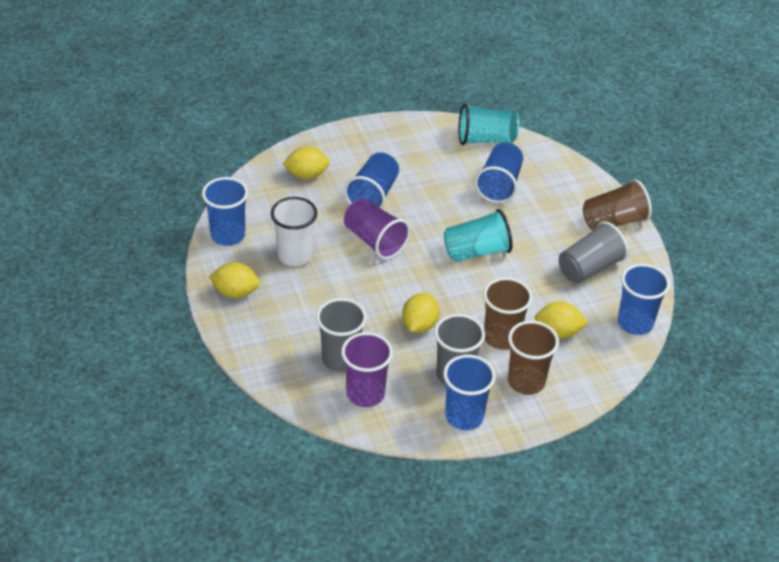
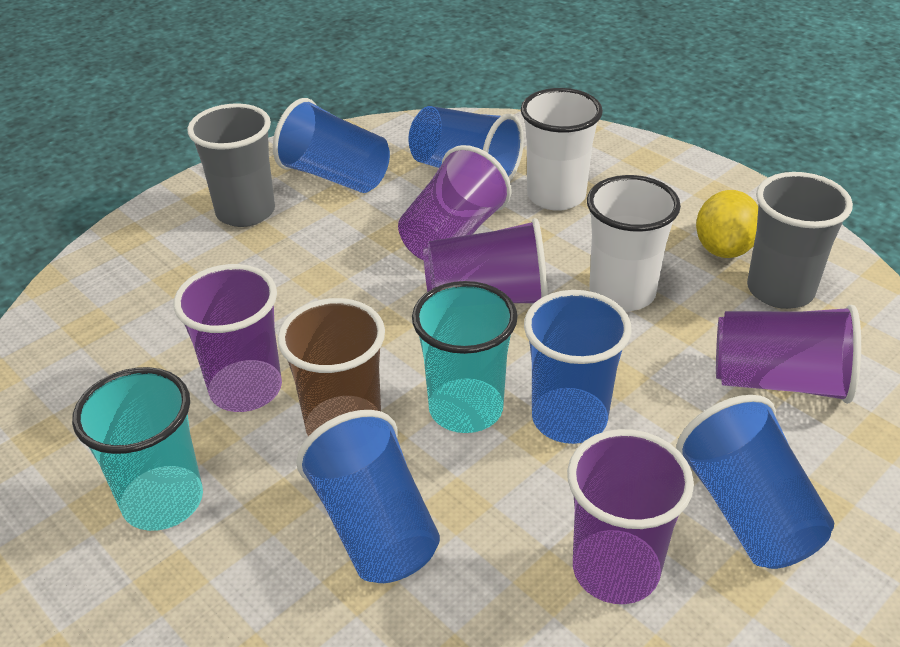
brown cup: 3 -> 1
grey cup: 3 -> 2
purple cup: 2 -> 5
white cup: 1 -> 2
yellow lemon: 4 -> 1

